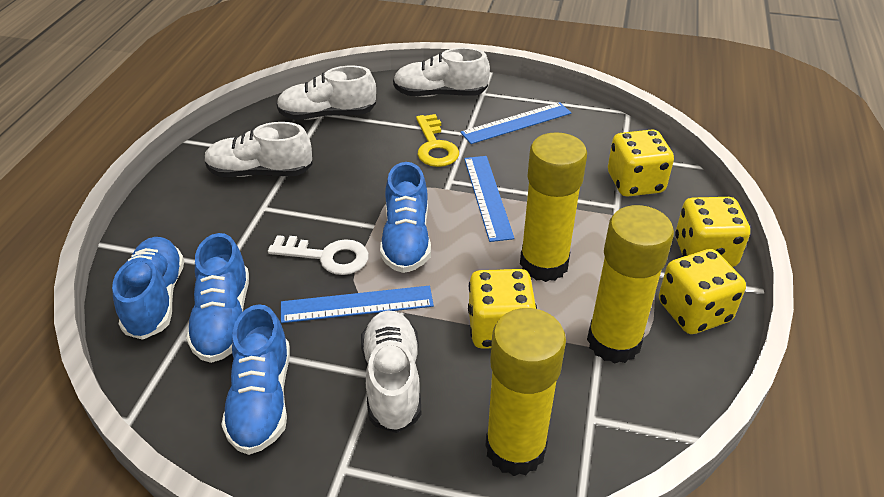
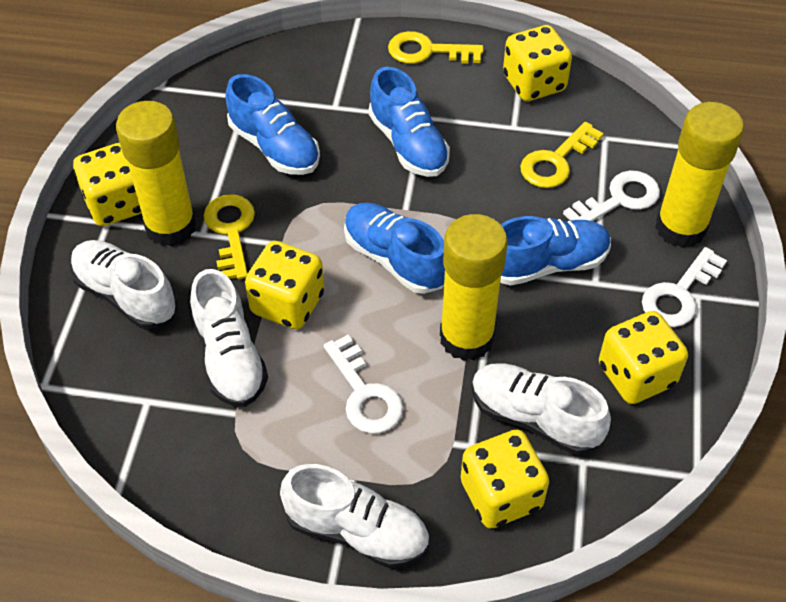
blue ruler: 3 -> 0
white key: 1 -> 3
yellow dice: 4 -> 5
yellow key: 1 -> 3

